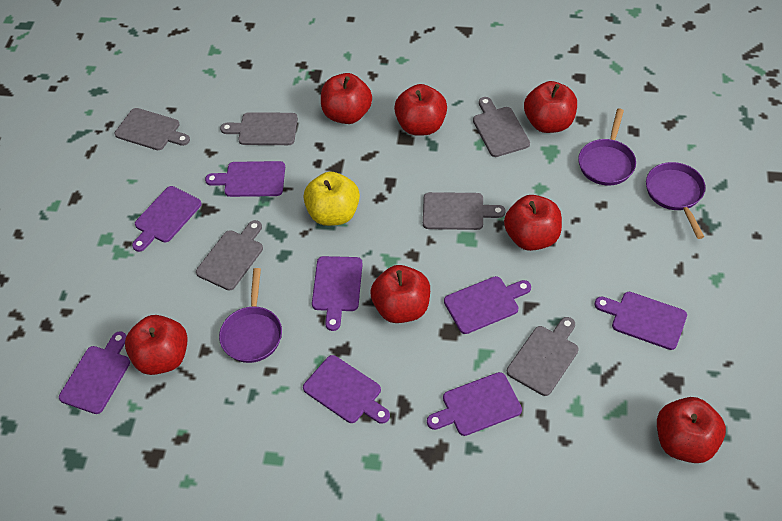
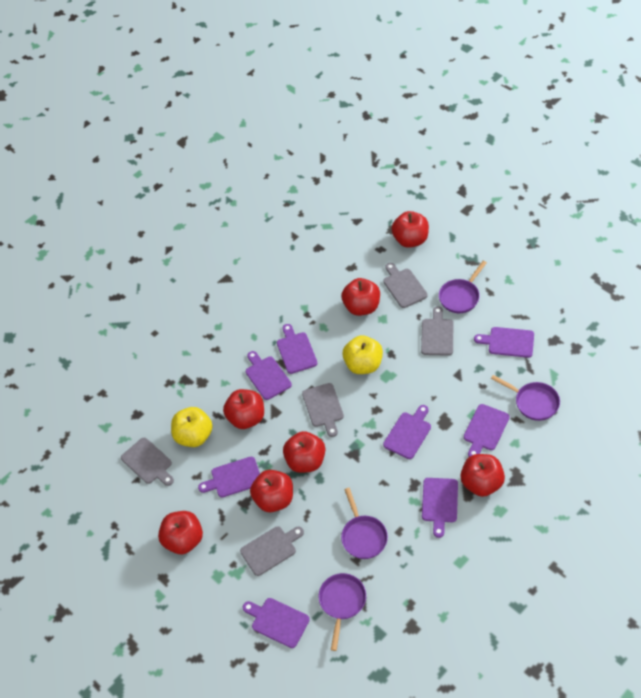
grey cutting board: 6 -> 5
purple pan: 3 -> 4
yellow apple: 1 -> 2

